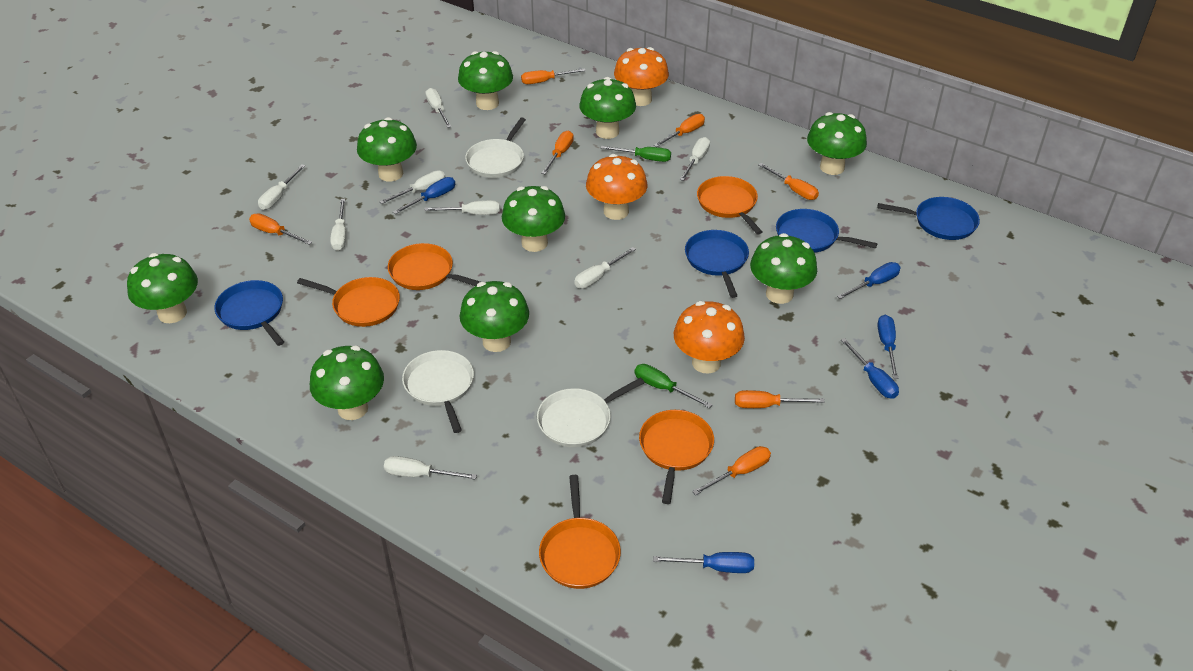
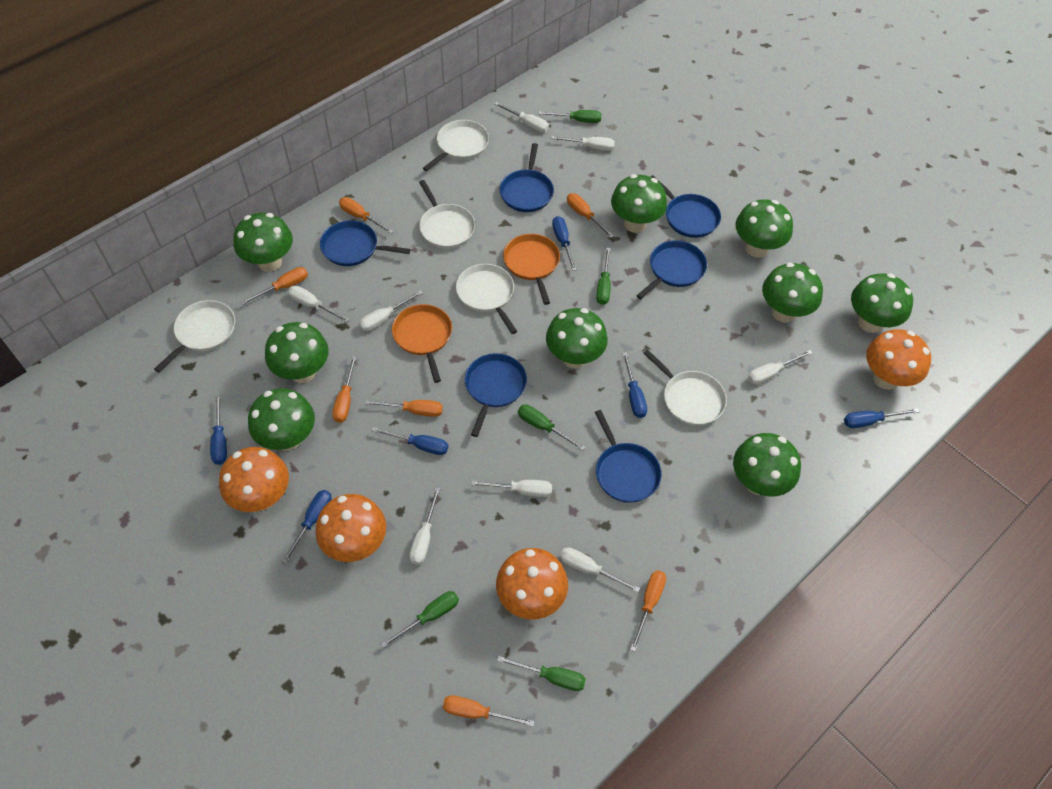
blue pan: 4 -> 6
blue screwdriver: 5 -> 6
green screwdriver: 2 -> 5
orange mushroom: 3 -> 4
orange pan: 5 -> 2
white pan: 3 -> 5

